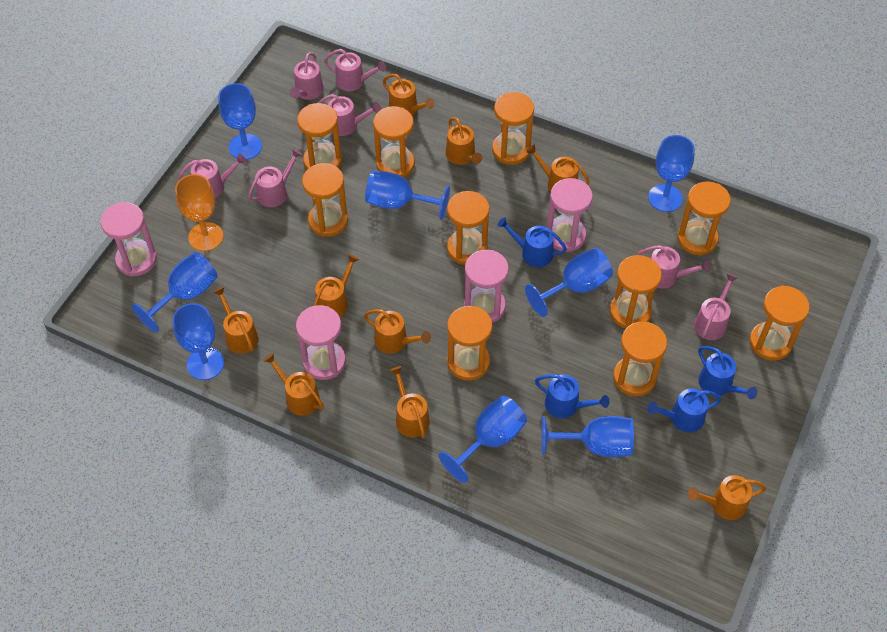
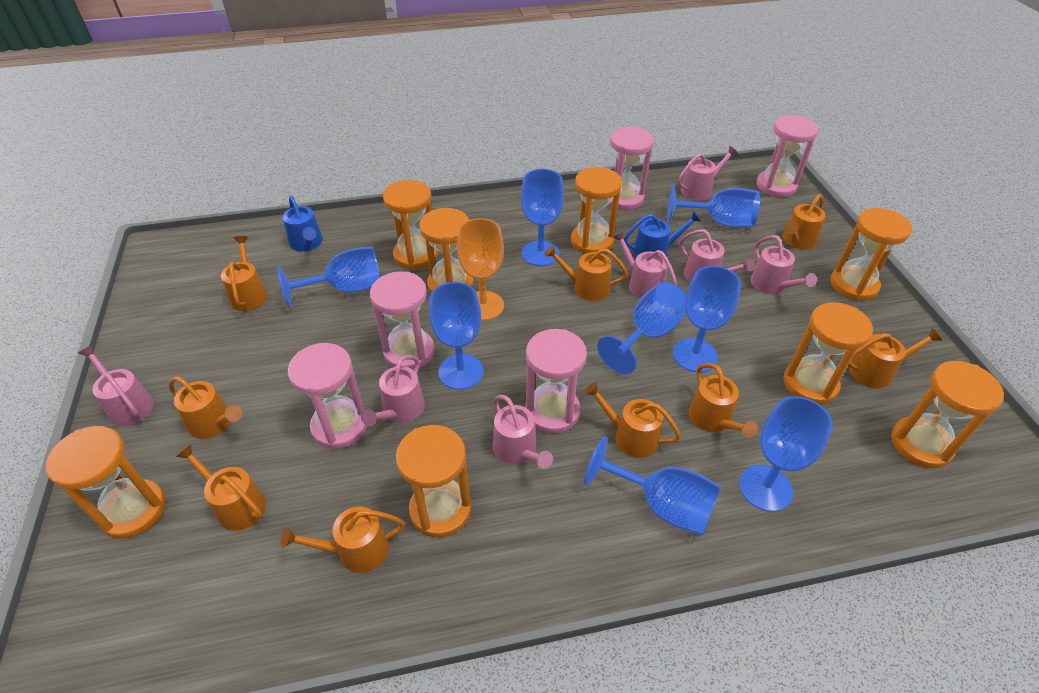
blue watering can: 4 -> 2
orange hourglass: 10 -> 8
pink hourglass: 4 -> 5

